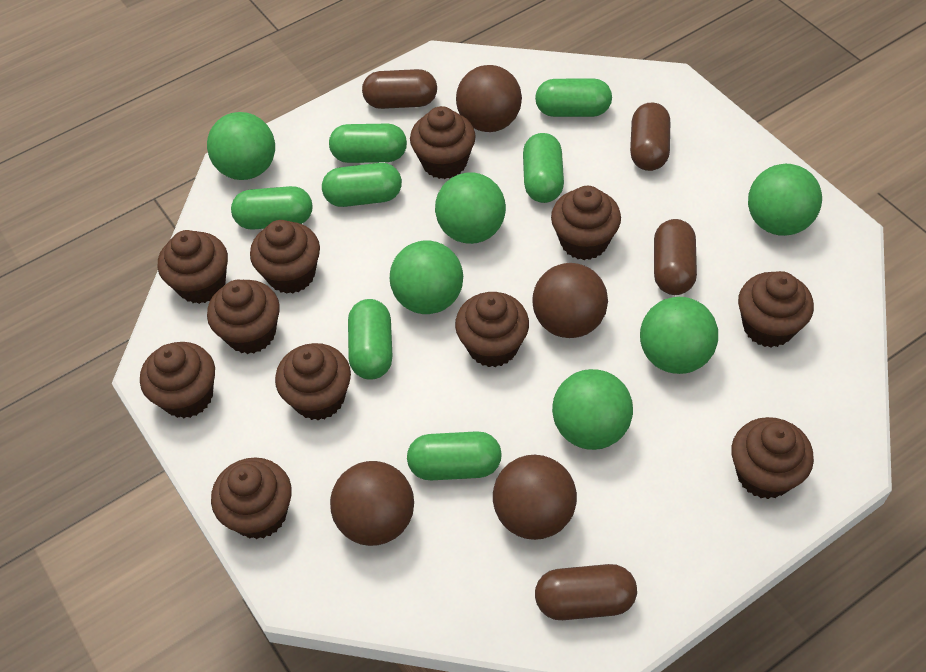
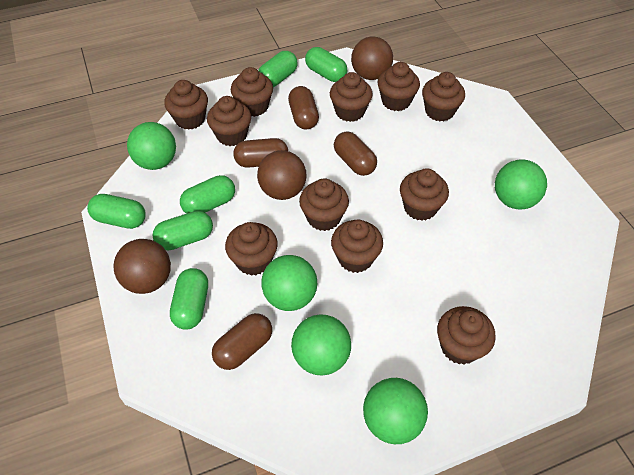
brown ball: 4 -> 3
green ball: 6 -> 5
green capsule: 7 -> 6

